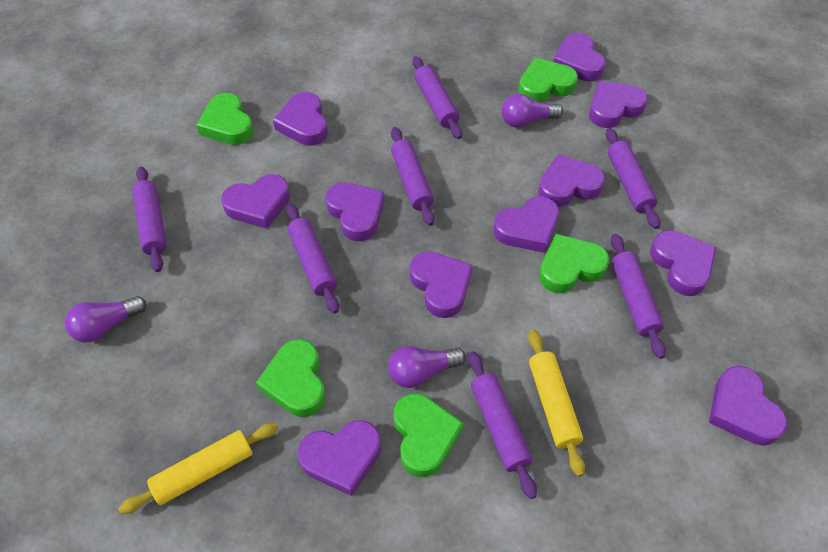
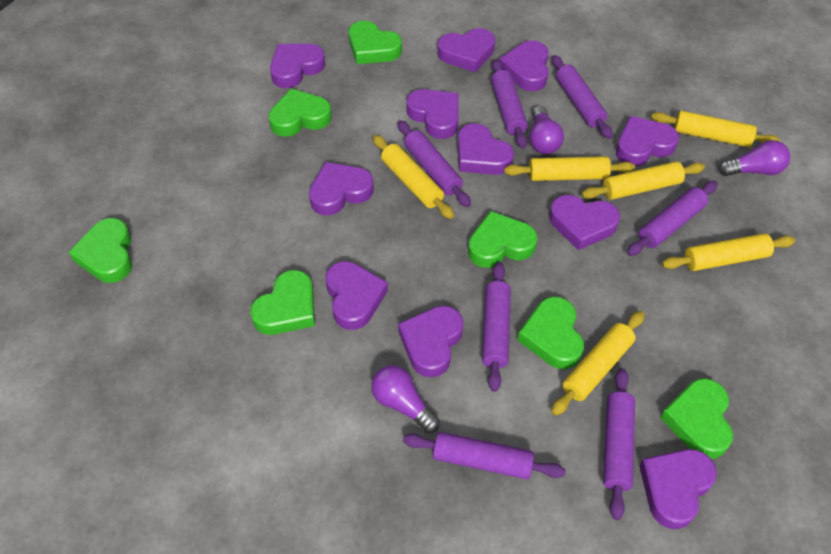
green heart: 5 -> 7
yellow rolling pin: 2 -> 6

